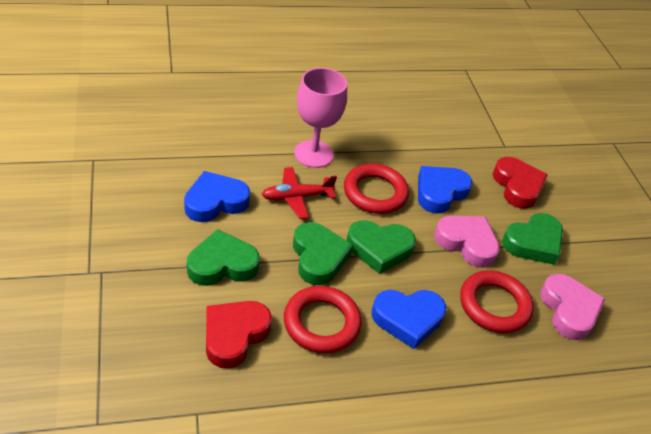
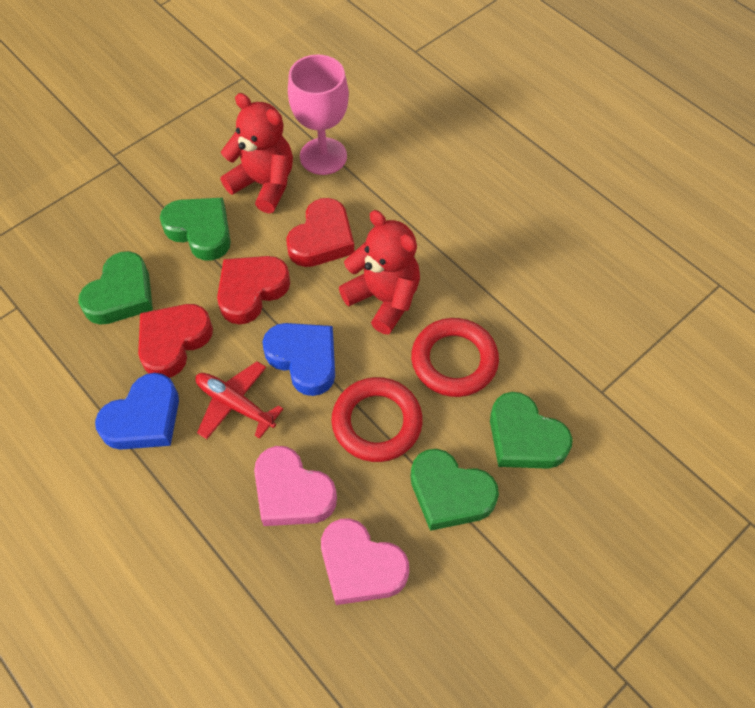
blue heart: 3 -> 2
red heart: 2 -> 3
red ring: 3 -> 2
red teddy bear: 0 -> 2

